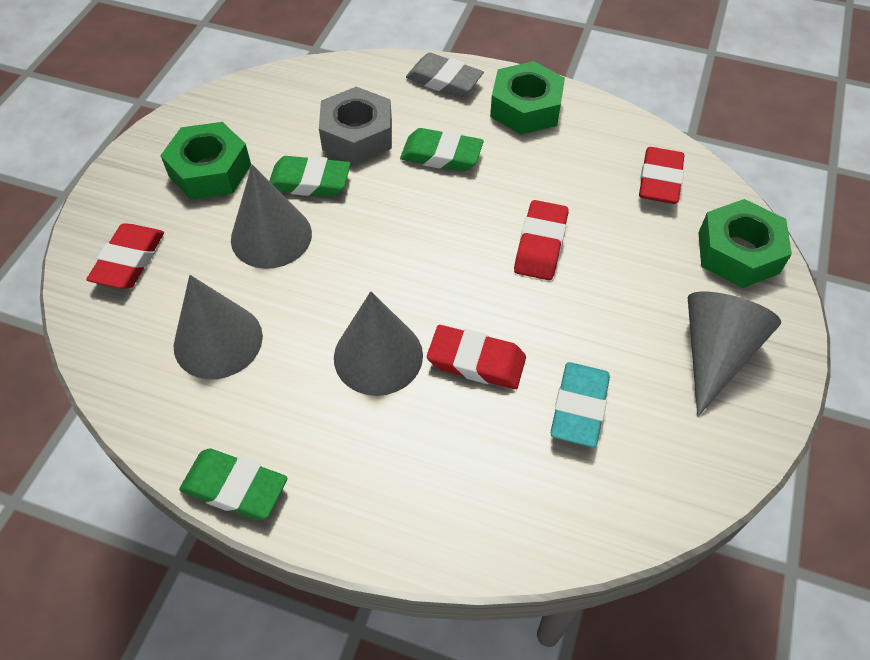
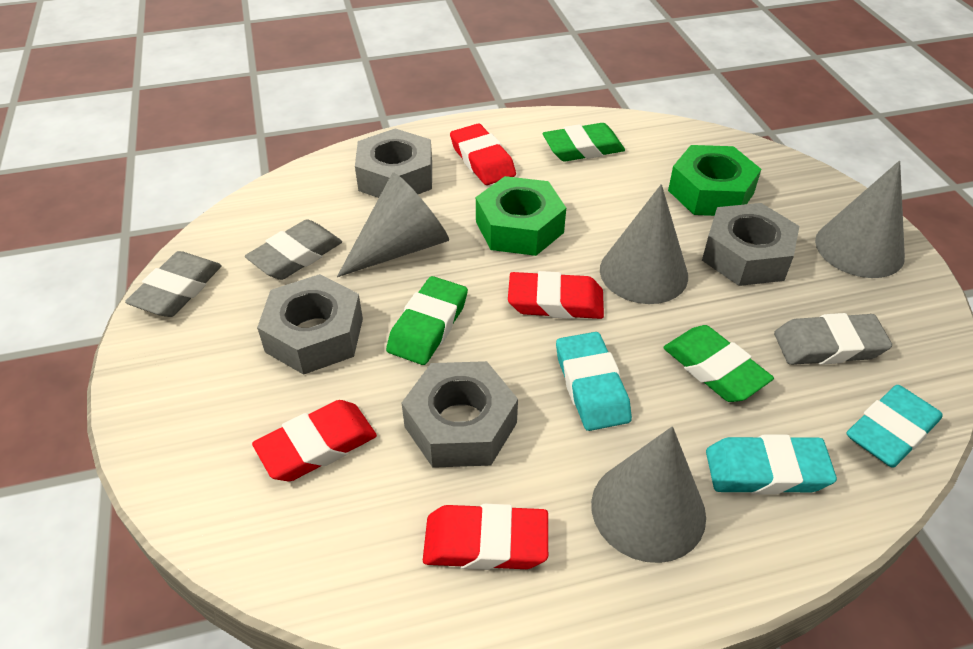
green nut: 3 -> 2
grey eraser: 1 -> 3
grey nut: 1 -> 4
turquoise eraser: 1 -> 3

